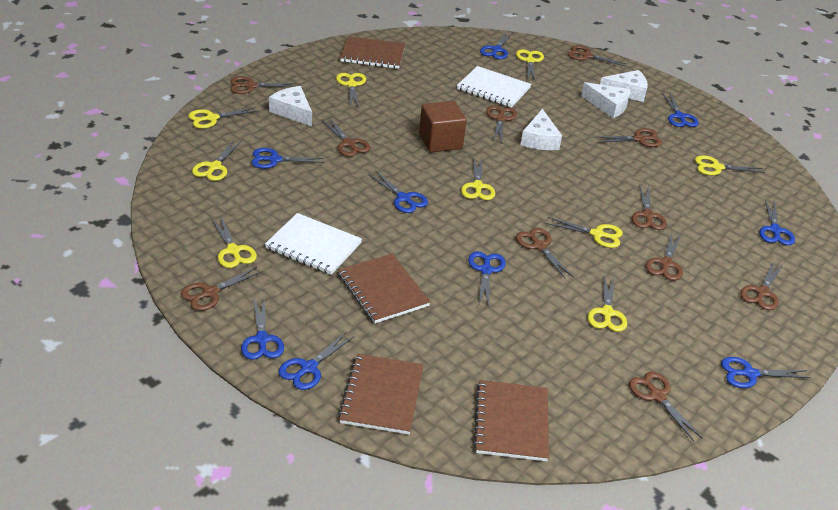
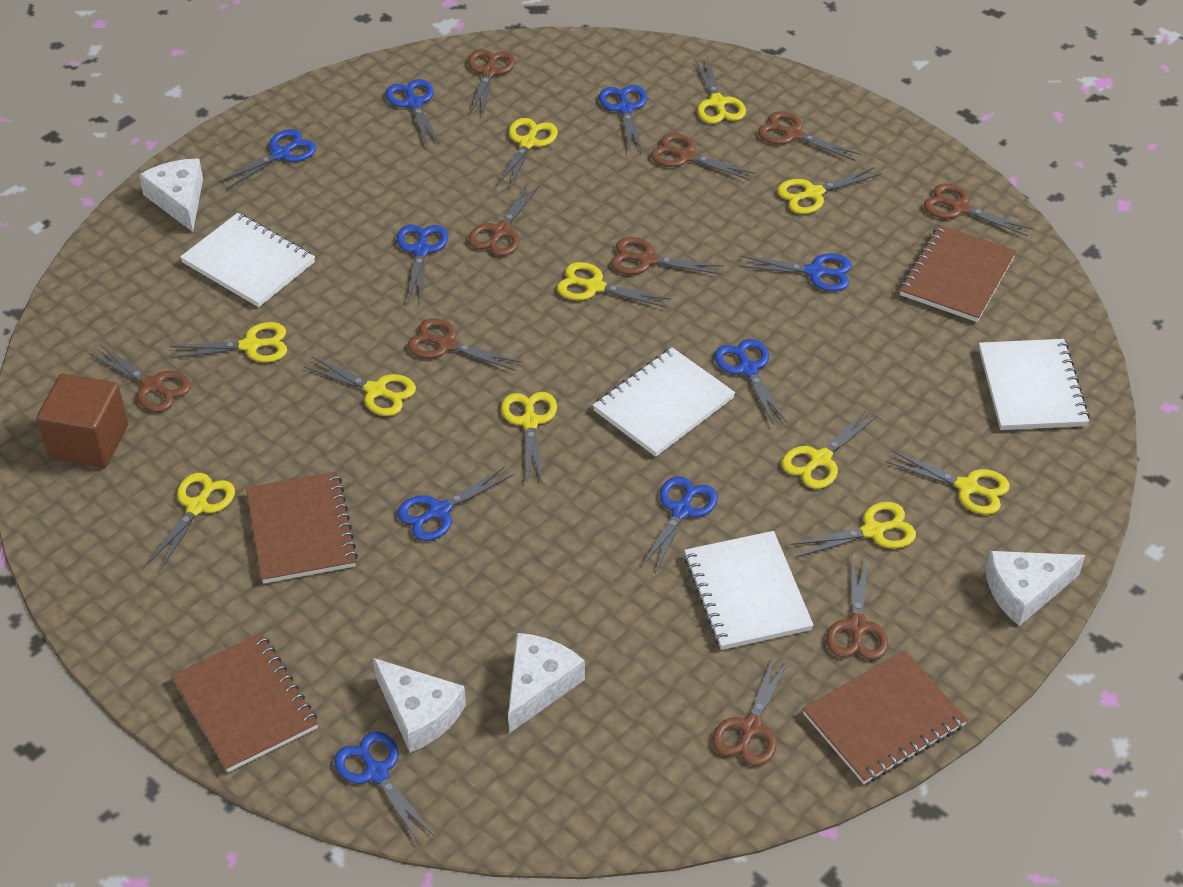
brown scissors: 11 -> 10
white notebook: 2 -> 4
yellow scissors: 9 -> 11

